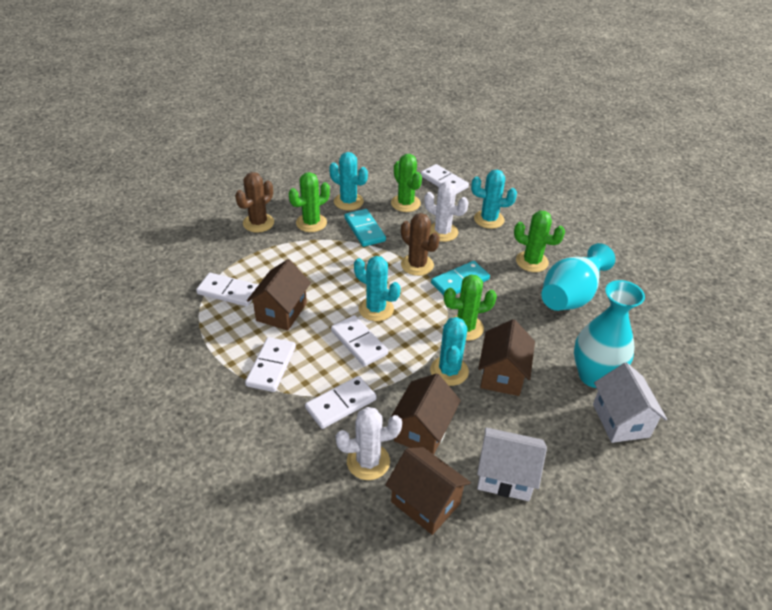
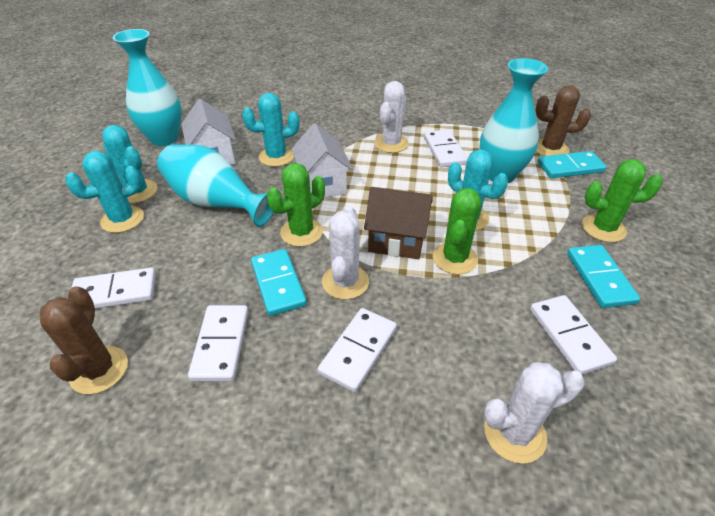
brown house: 4 -> 1
green cactus: 4 -> 3
turquoise domino: 2 -> 3
turquoise vase: 2 -> 3
white cactus: 2 -> 3

